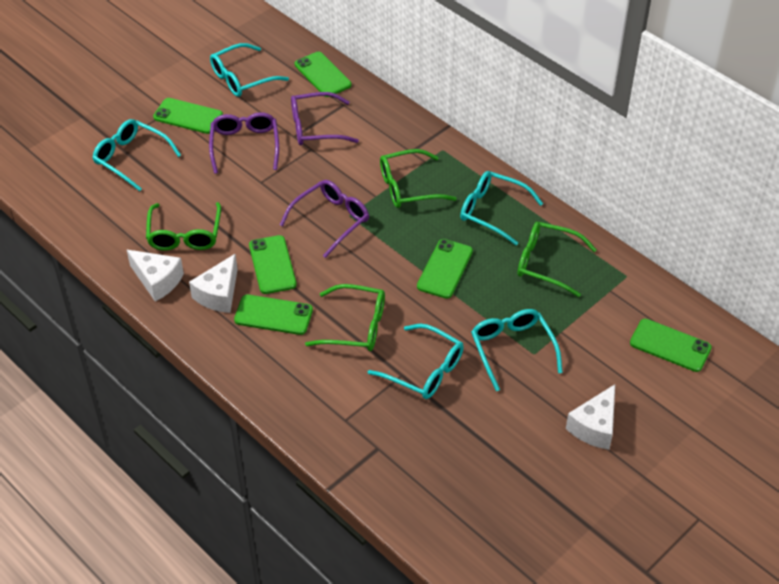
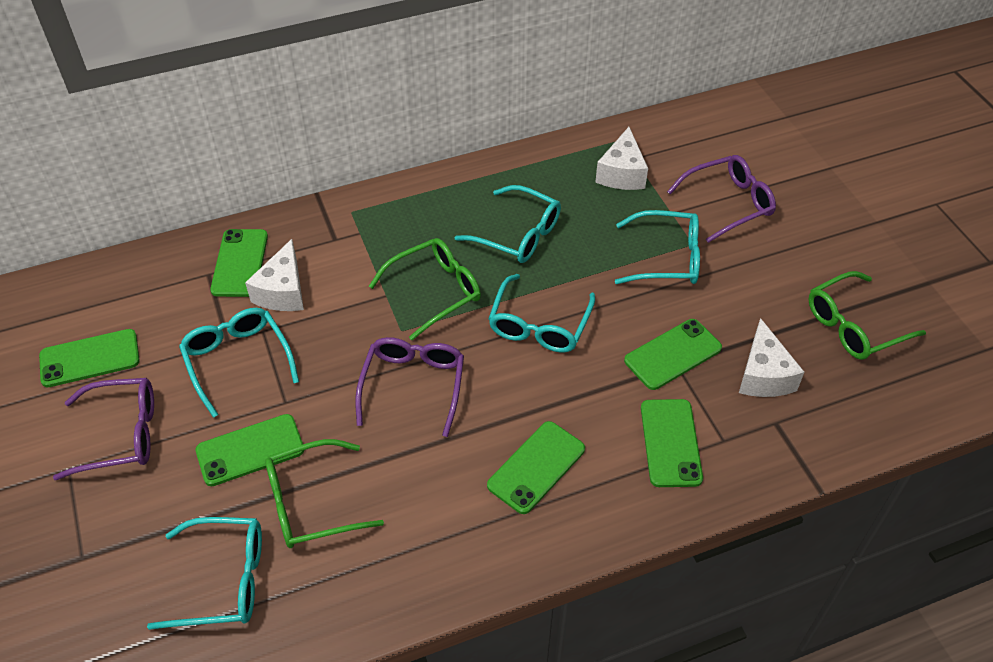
green glasses: 4 -> 3

